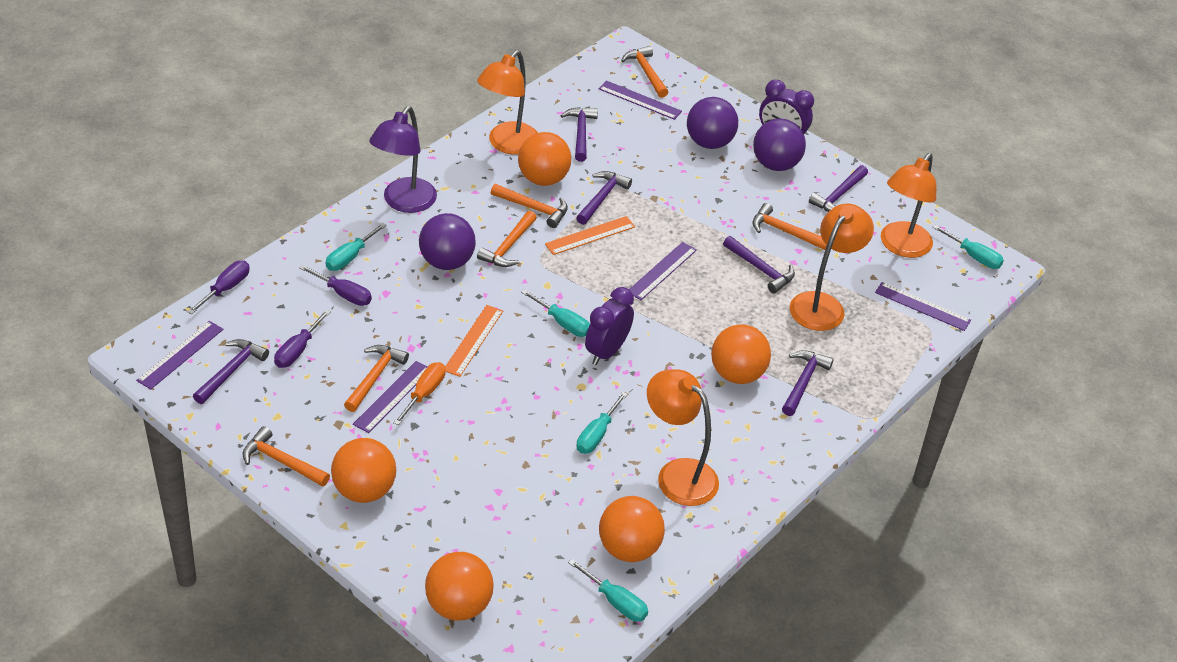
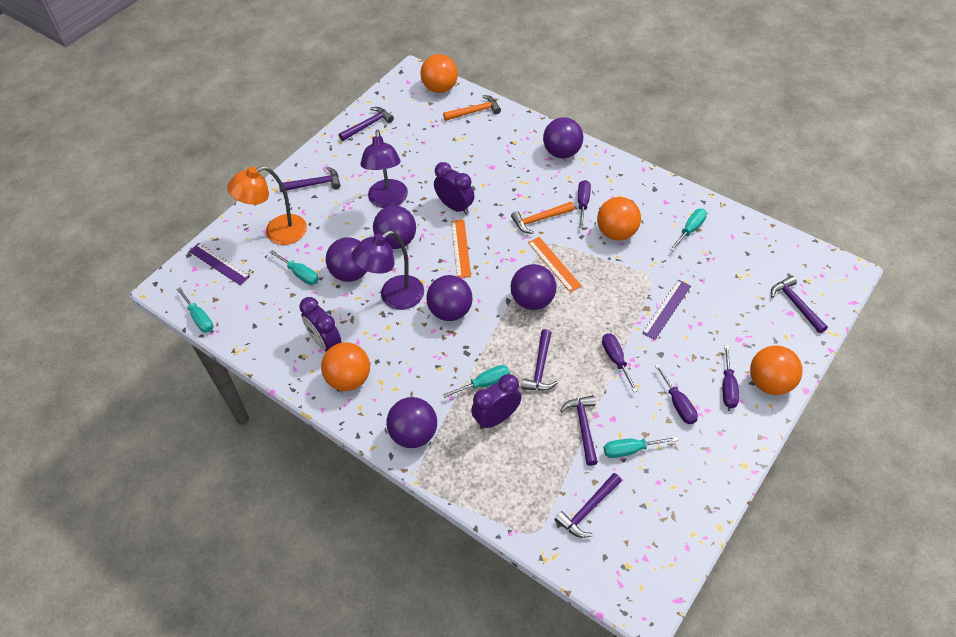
orange ball: 5 -> 4
orange hammer: 6 -> 2
orange lamp: 4 -> 1
orange screwdriver: 1 -> 0
purple ball: 3 -> 6
purple clock: 2 -> 3
purple lamp: 1 -> 2
purple ruler: 5 -> 2
purple screwdriver: 3 -> 4

